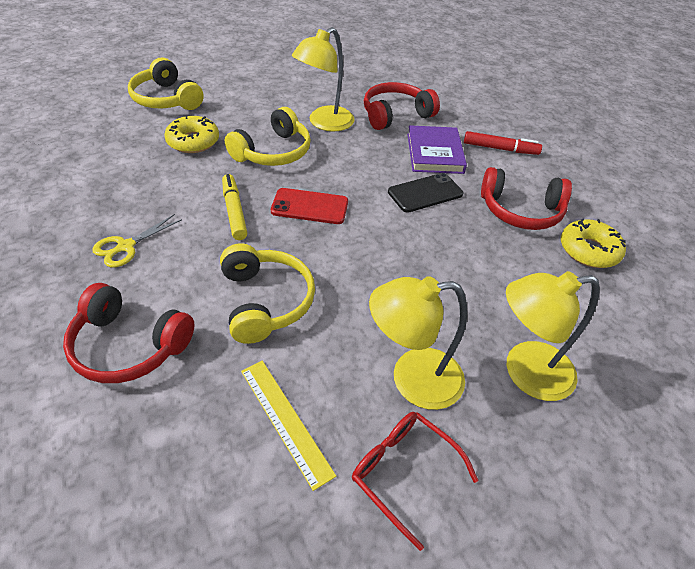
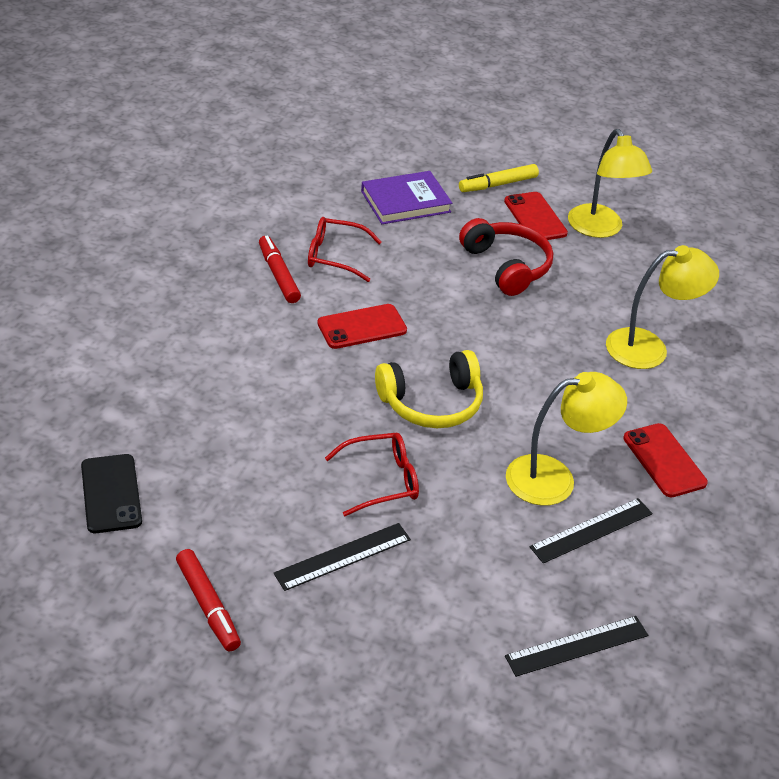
black ruler: 0 -> 3
red glasses: 1 -> 2
red headphones: 3 -> 1
red marker: 1 -> 2
red phone: 1 -> 3
yellow donut: 2 -> 0
yellow headphones: 3 -> 1
yellow ruler: 1 -> 0
yellow scissors: 1 -> 0

